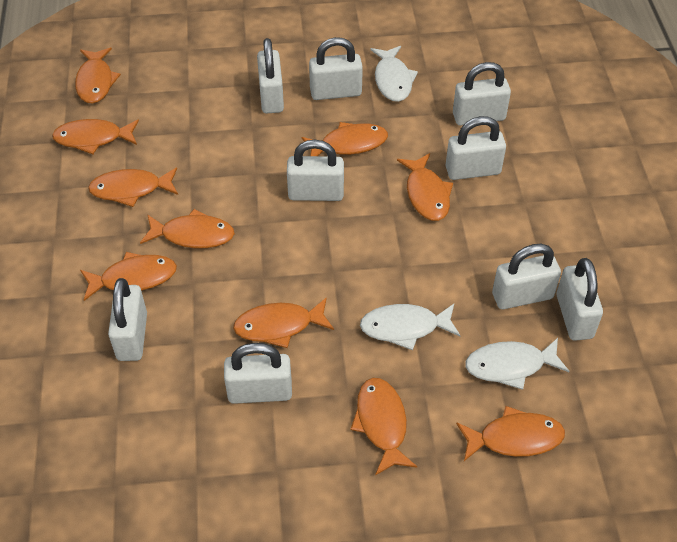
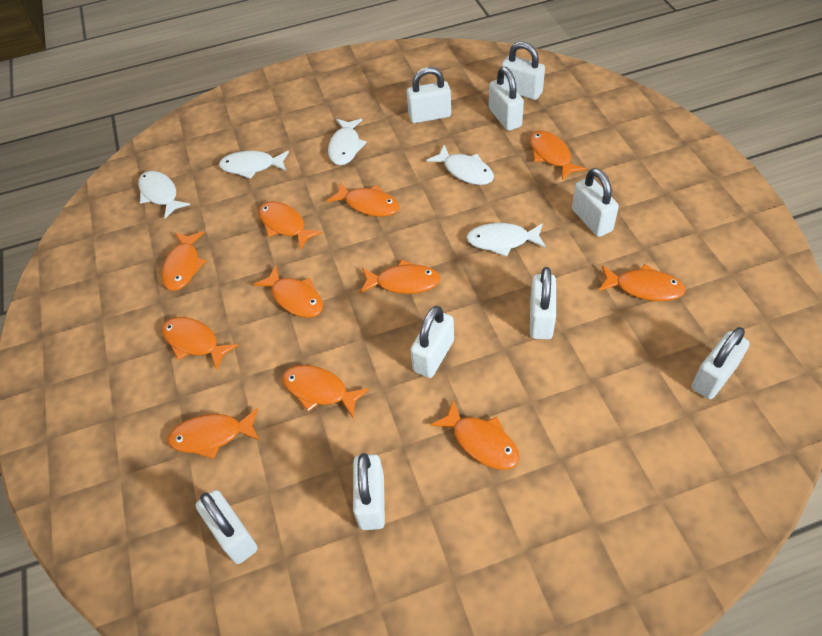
orange fish: 10 -> 11
white fish: 3 -> 5

